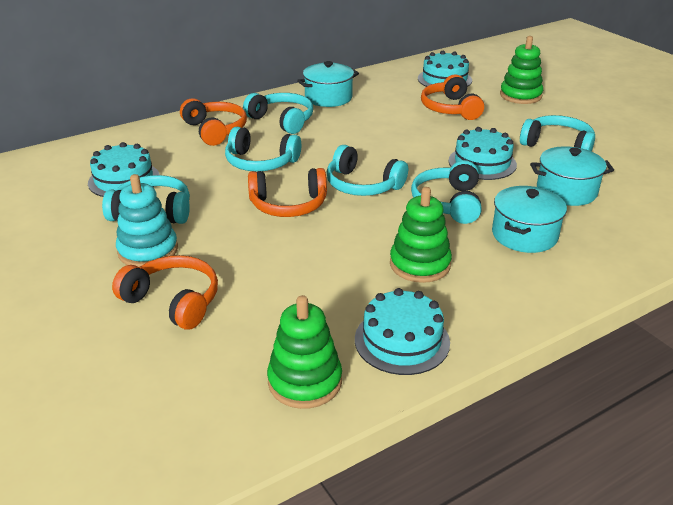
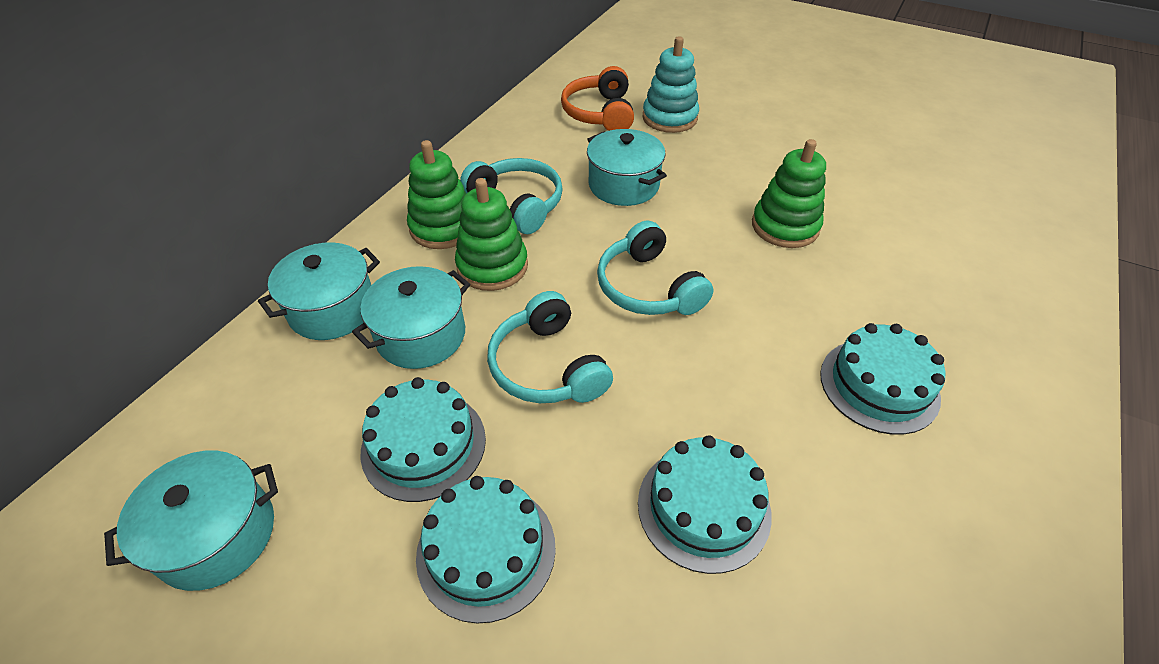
orange headphones: 4 -> 1
turquoise headphones: 6 -> 3
turquoise pot: 3 -> 4

